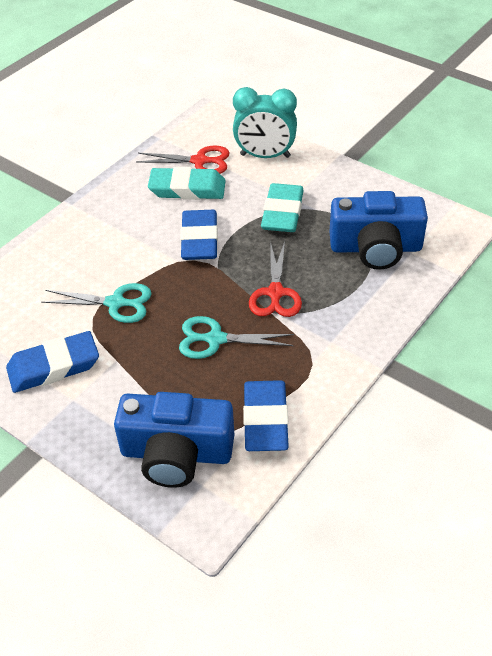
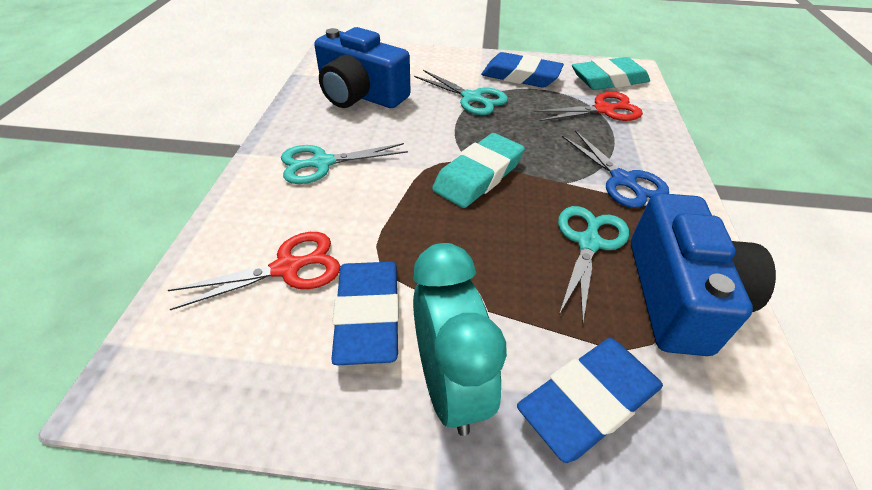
blue scissors: 0 -> 1
turquoise scissors: 2 -> 3

